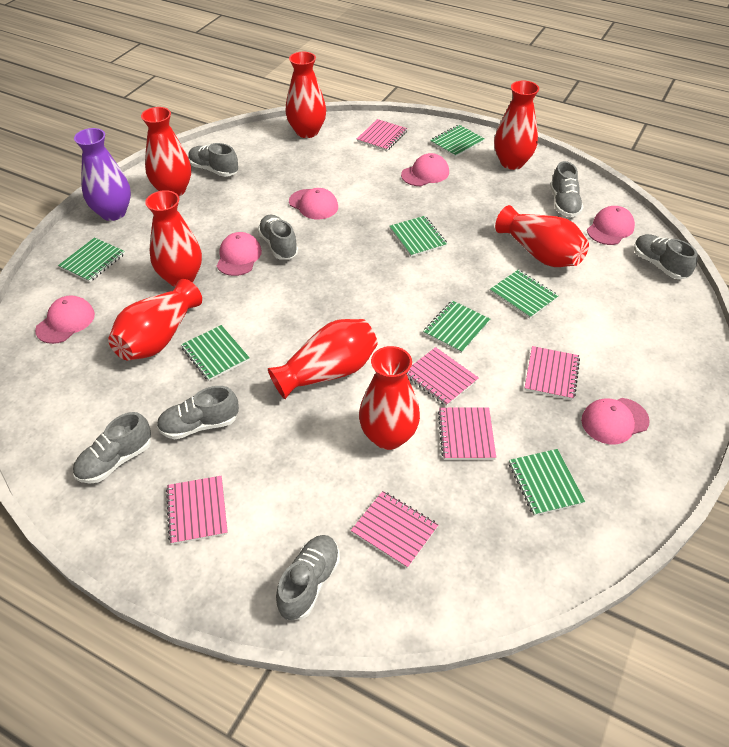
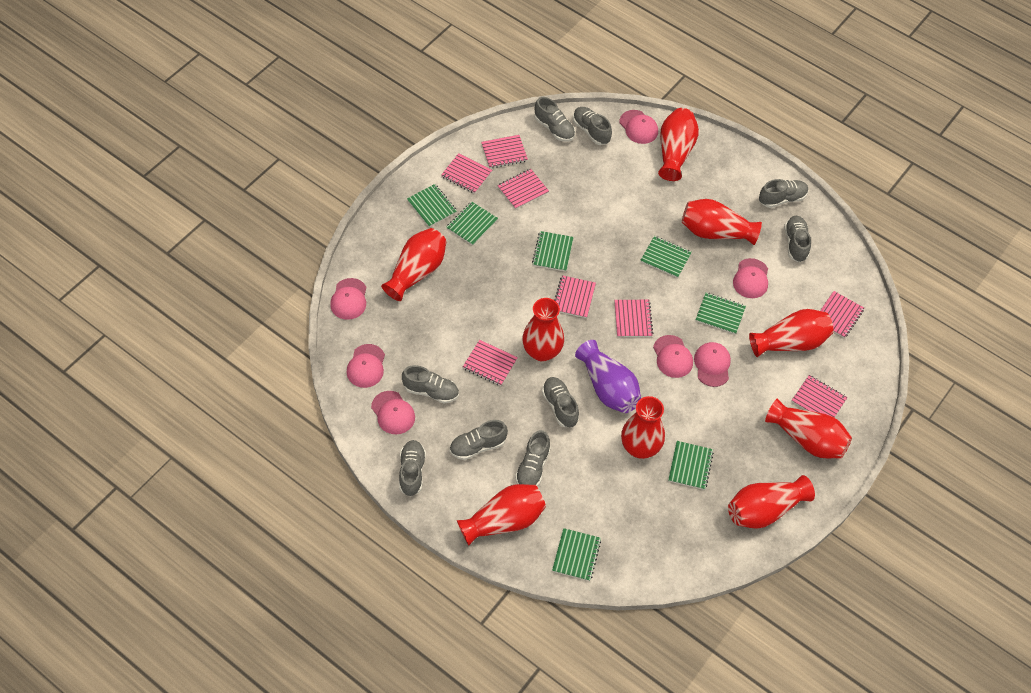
grey shoe: 7 -> 9
pink cap: 6 -> 7
pink notebook: 6 -> 8
red vase: 8 -> 9

